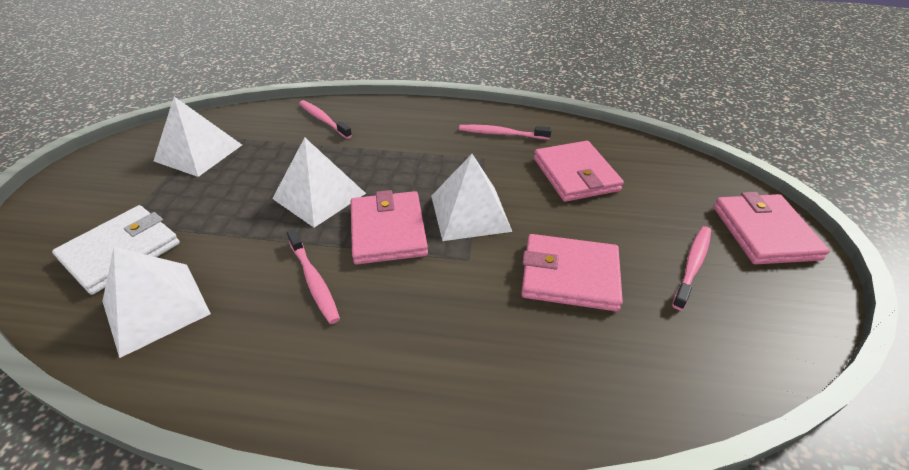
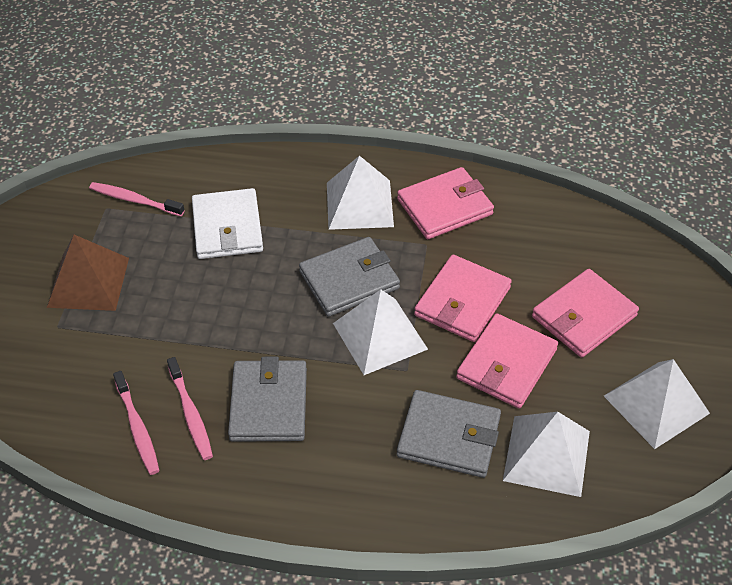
brown pyramid: 0 -> 1
grey wallet: 0 -> 3
pink toothbrush: 4 -> 3

